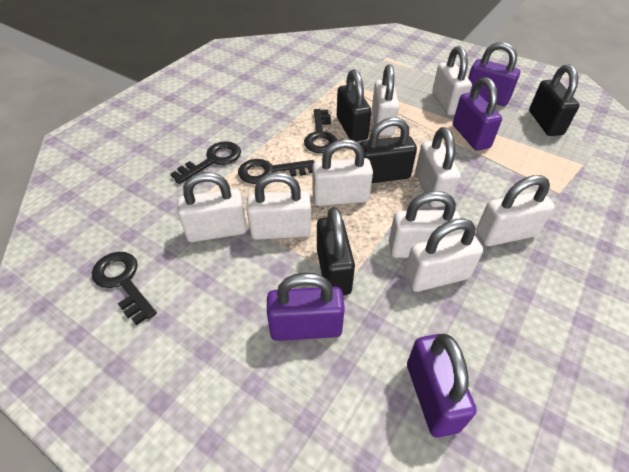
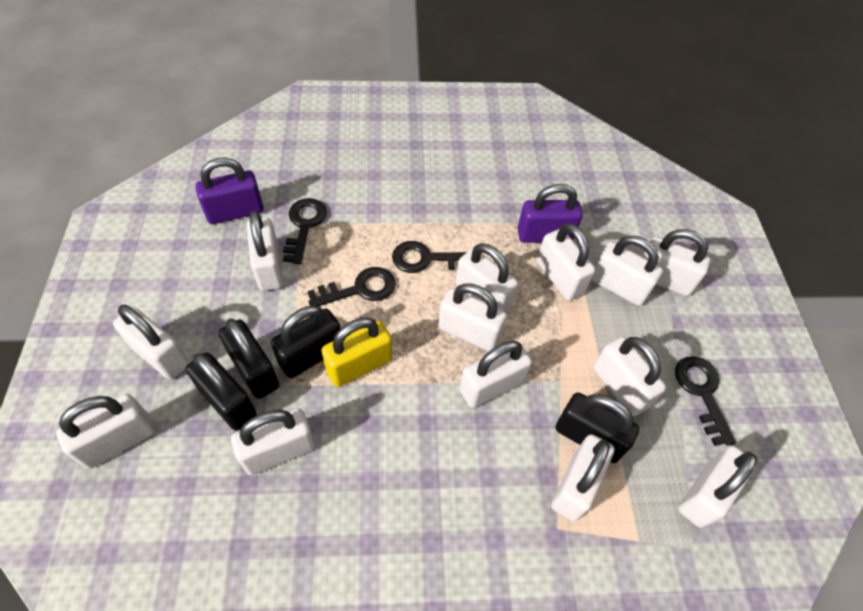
purple padlock: 4 -> 2
white padlock: 9 -> 13
yellow padlock: 0 -> 1

